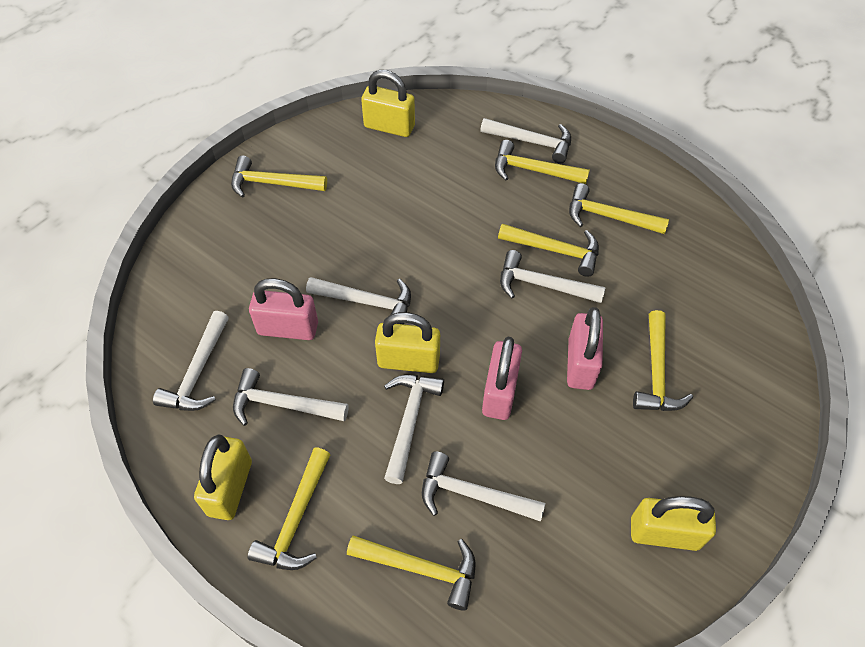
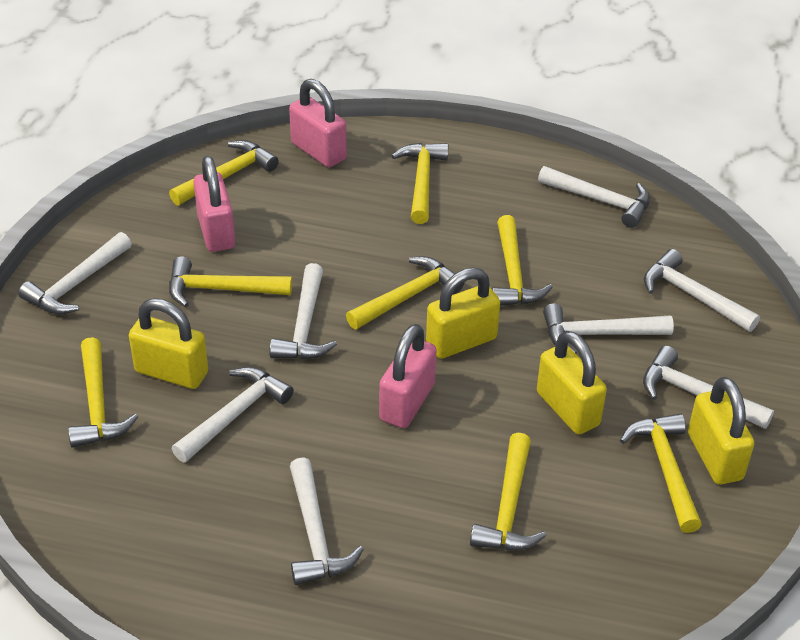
white hammer: 7 -> 8
yellow hammer: 7 -> 8

